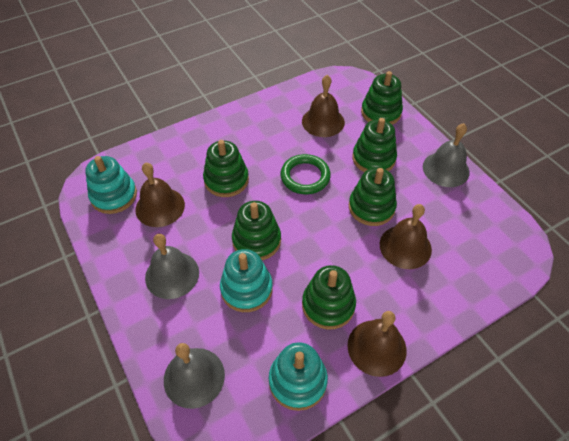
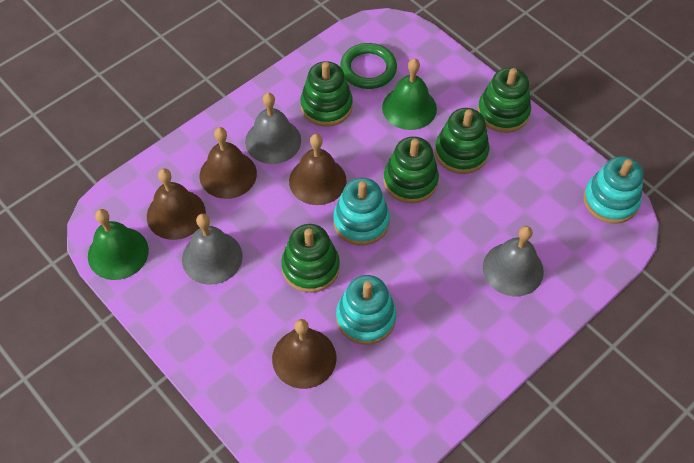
green bell: 0 -> 2
green stacking toy: 6 -> 5

